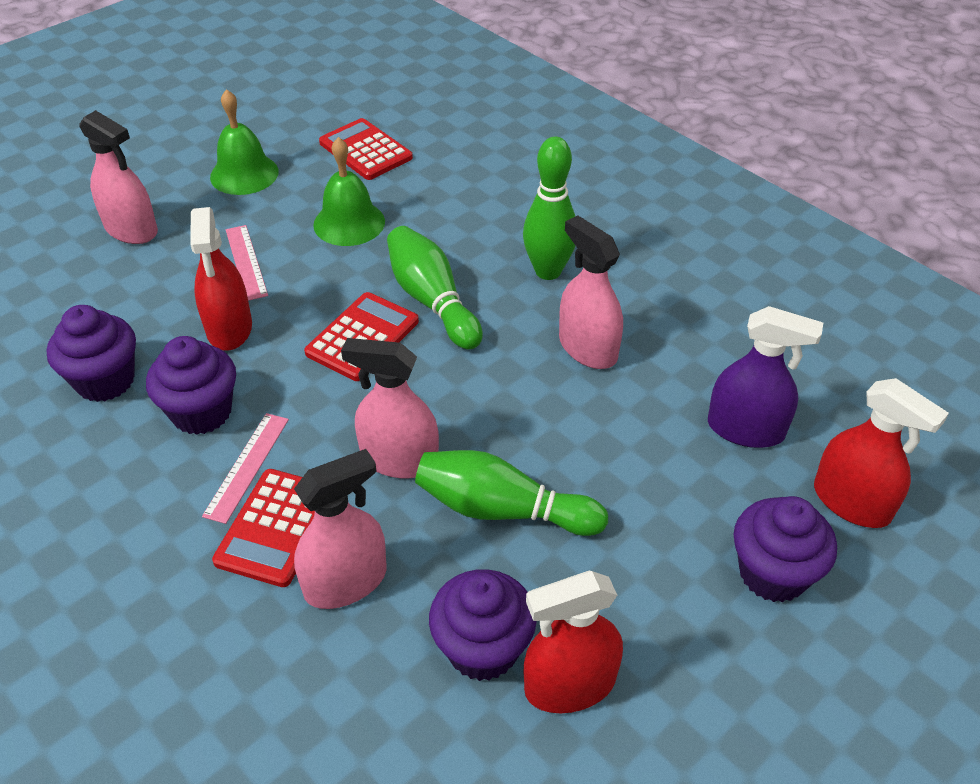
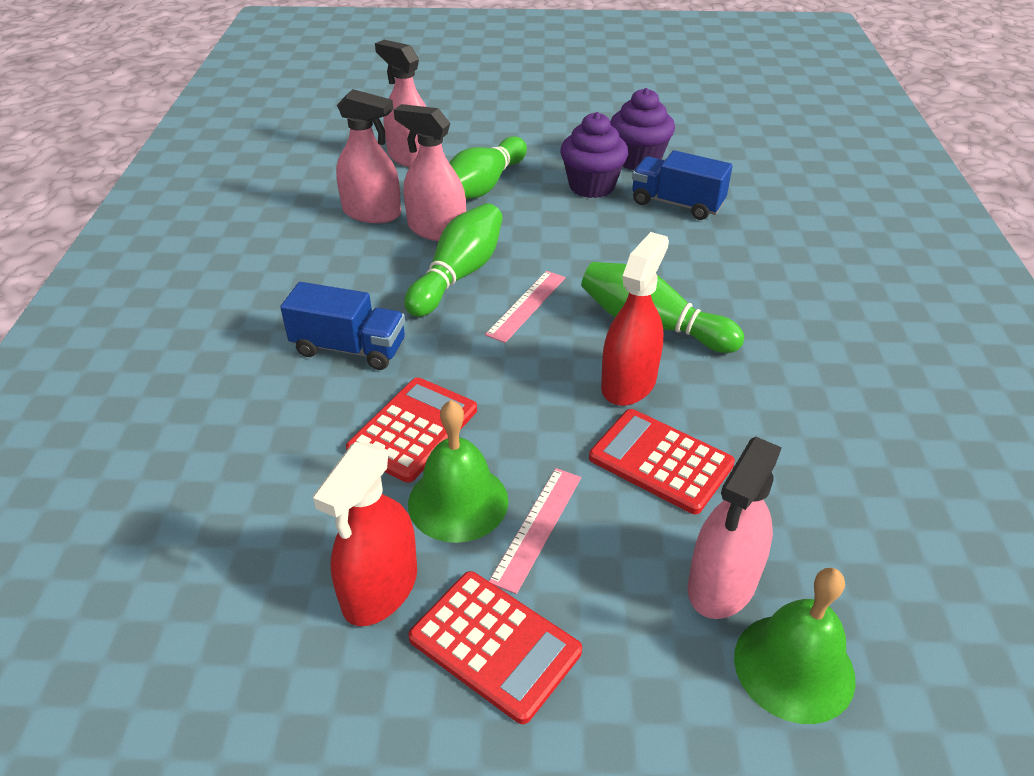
blue truck: 0 -> 2
purple cupcake: 4 -> 2
purple spray bottle: 1 -> 0
red spray bottle: 3 -> 2

